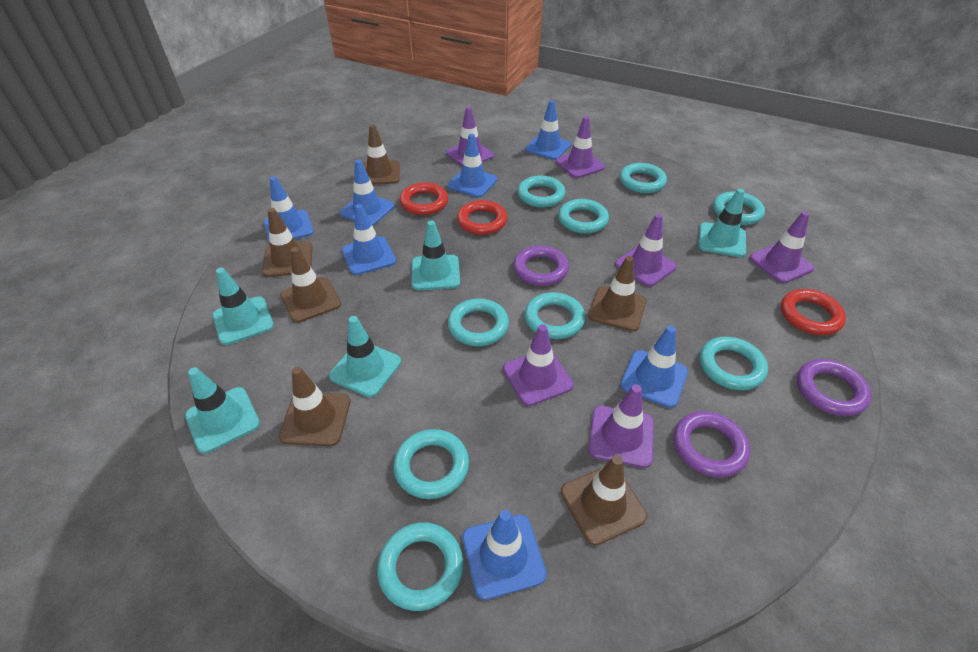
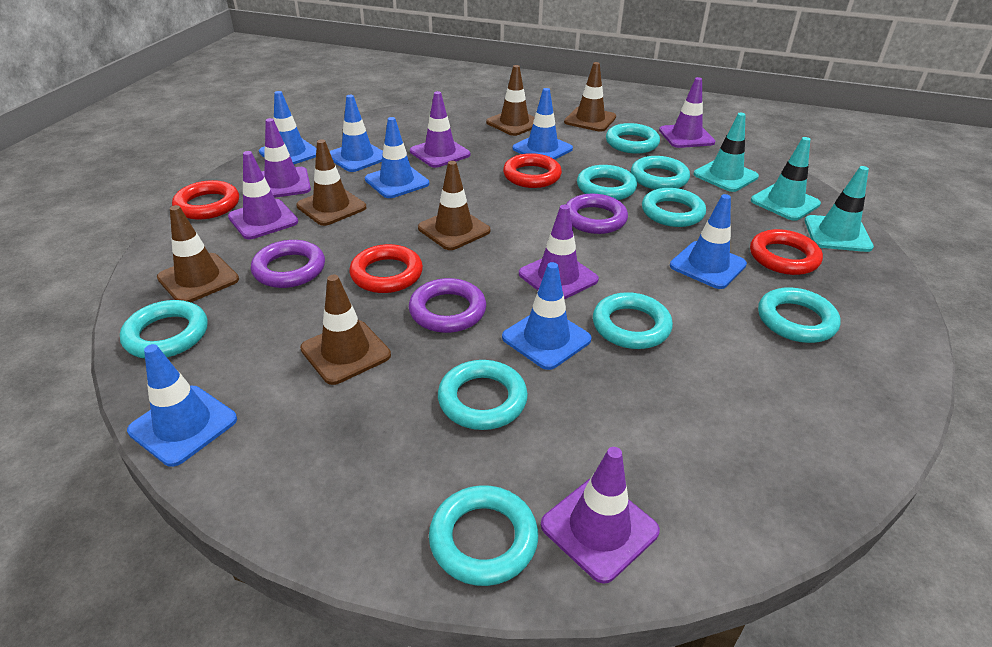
red ring: 3 -> 4
turquoise traffic cone: 5 -> 3

